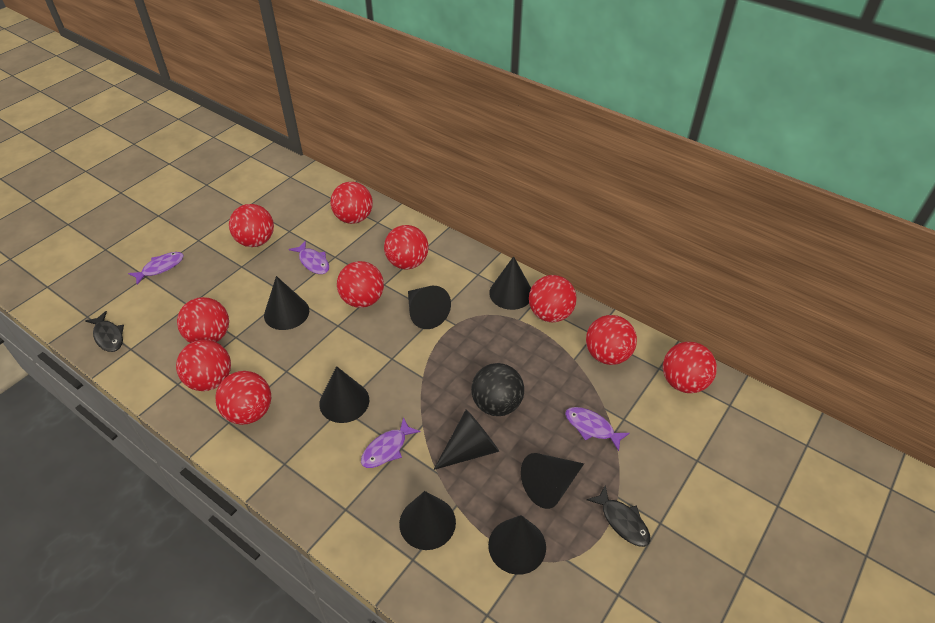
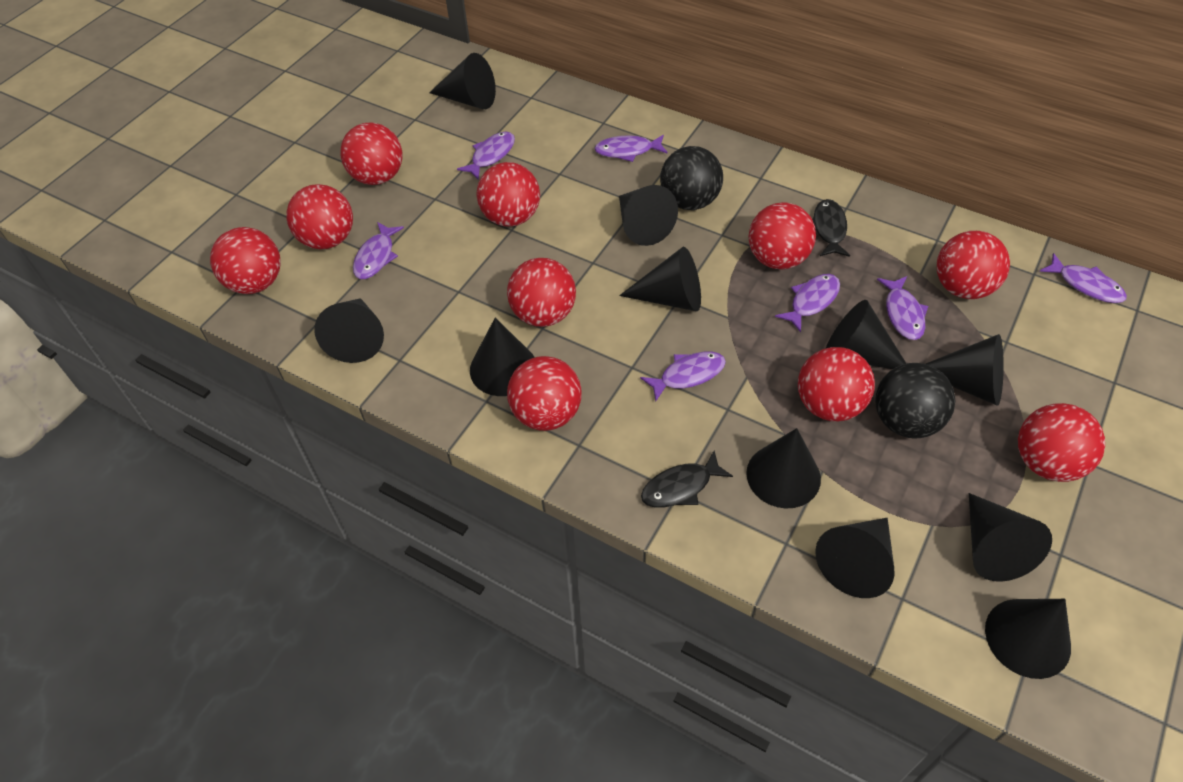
black ball: 1 -> 2
black cone: 8 -> 11
purple fish: 4 -> 7

